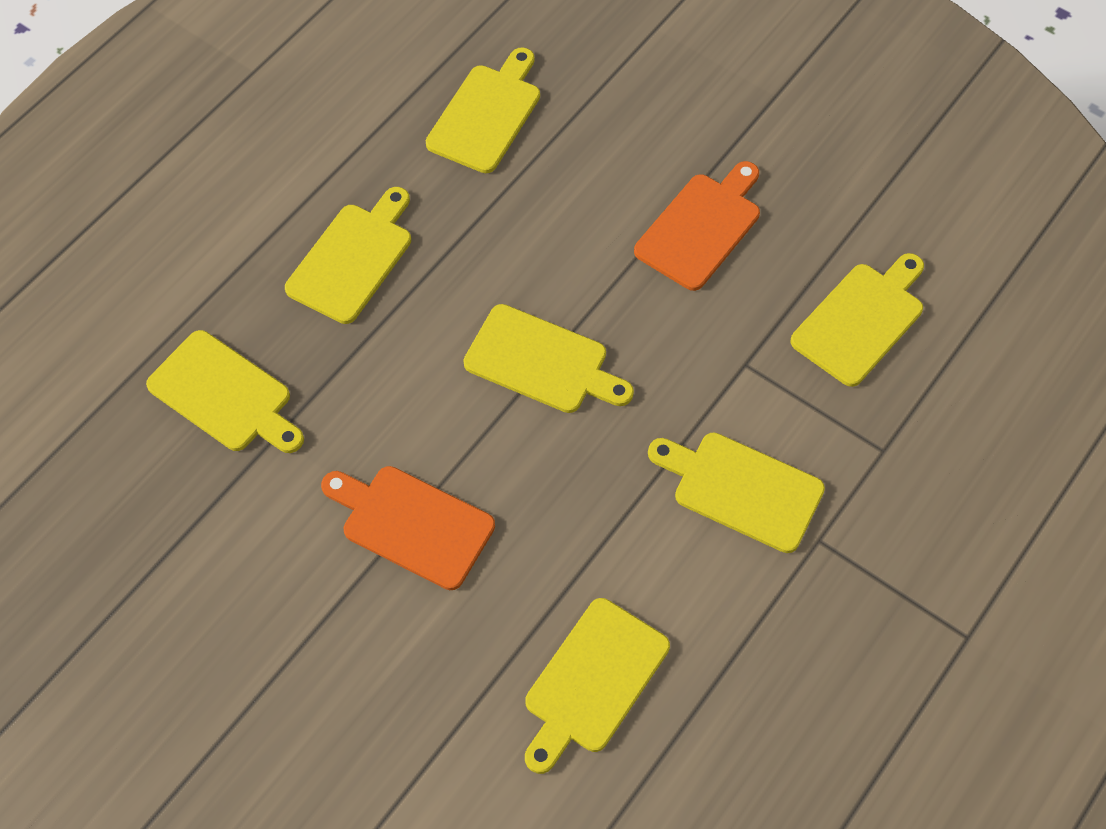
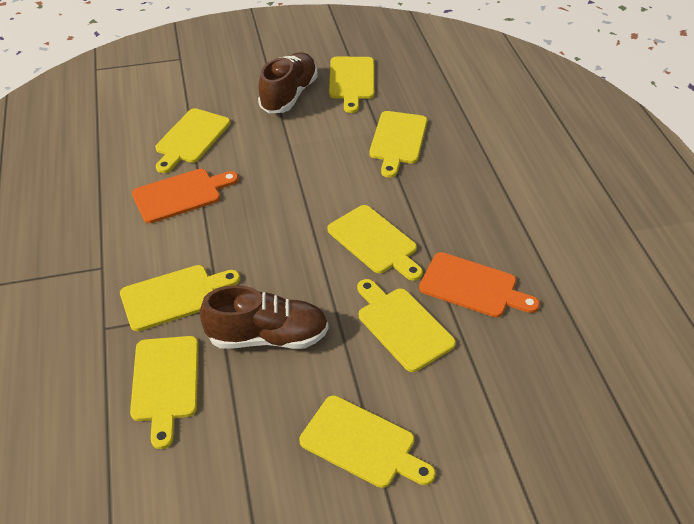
brown shoe: 0 -> 2
yellow cutting board: 7 -> 8

